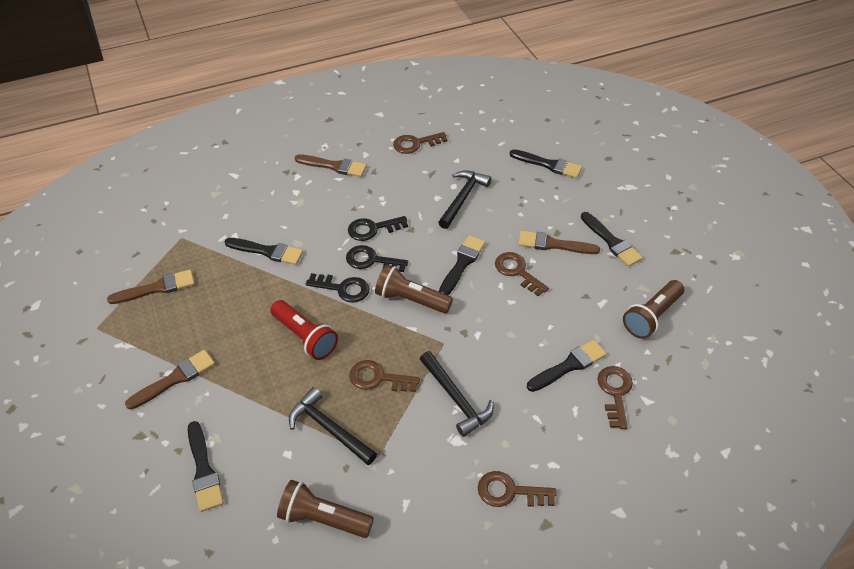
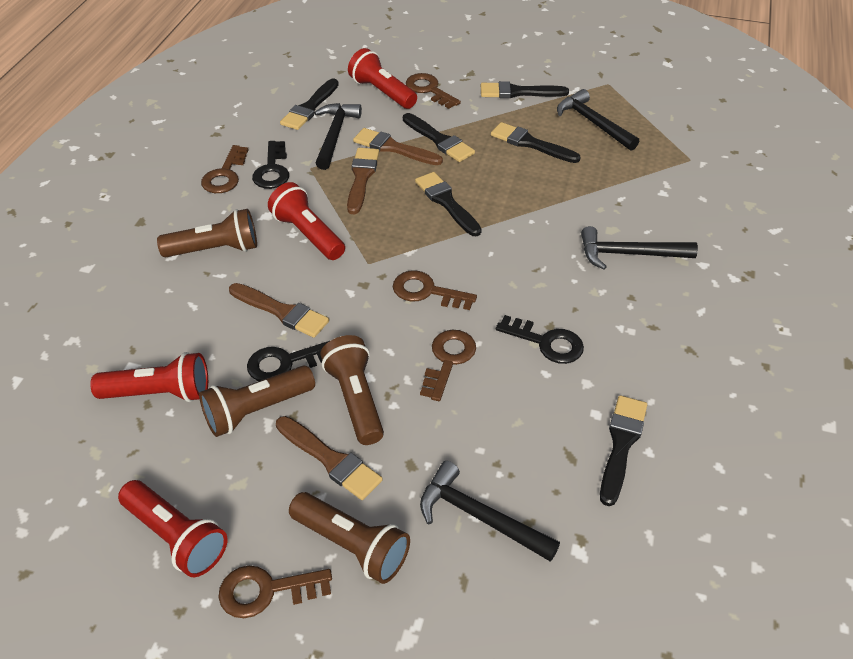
black hammer: 3 -> 4
brown flashlight: 3 -> 4
red flashlight: 1 -> 4

